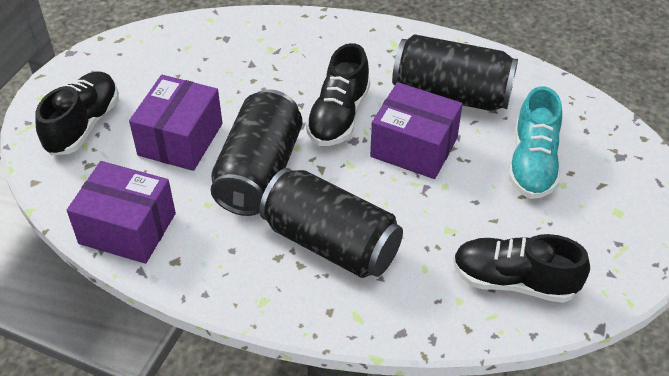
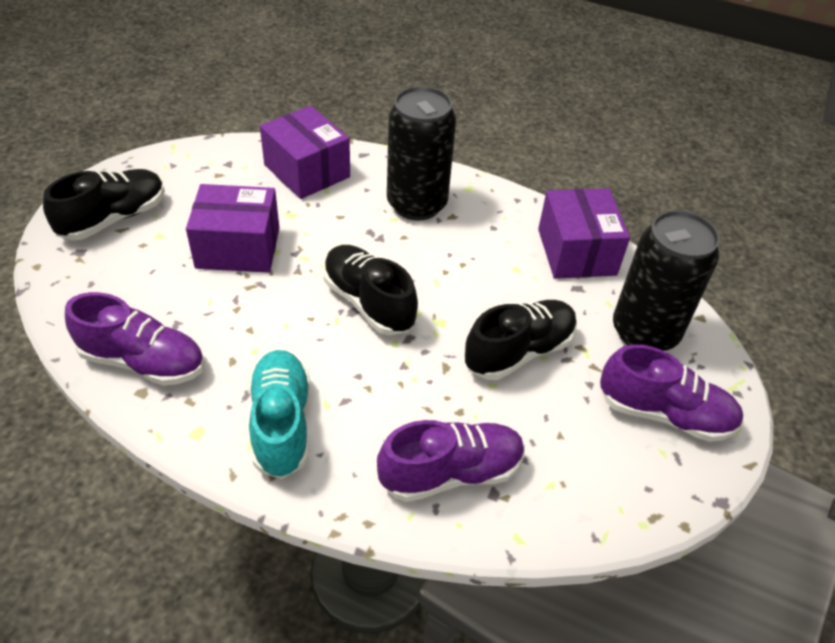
black can: 3 -> 2
purple shoe: 0 -> 3

